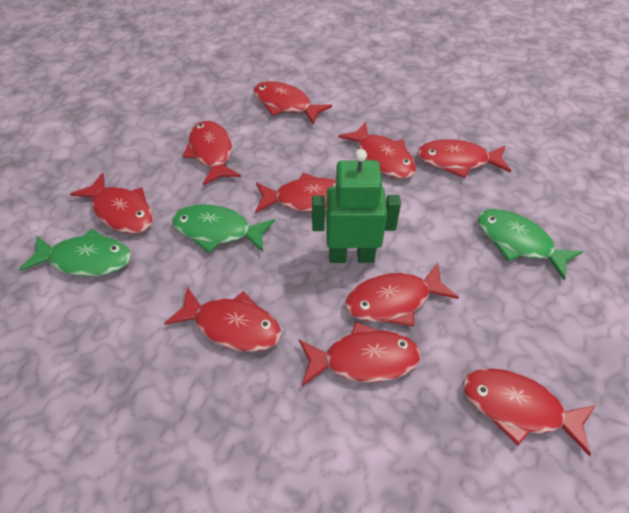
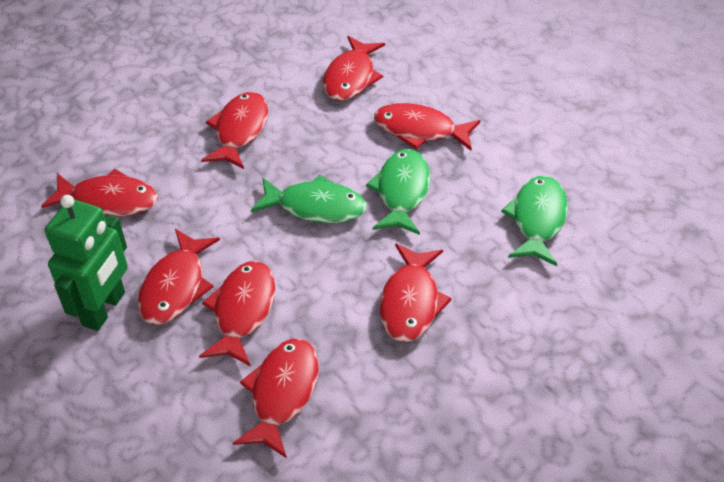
red fish: 10 -> 8

